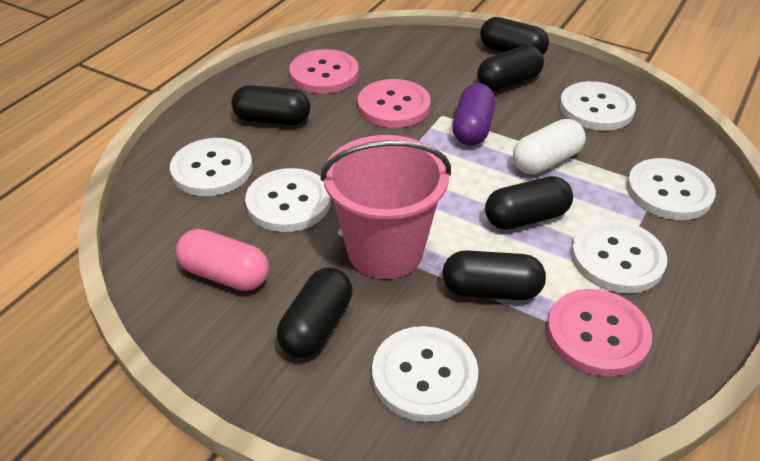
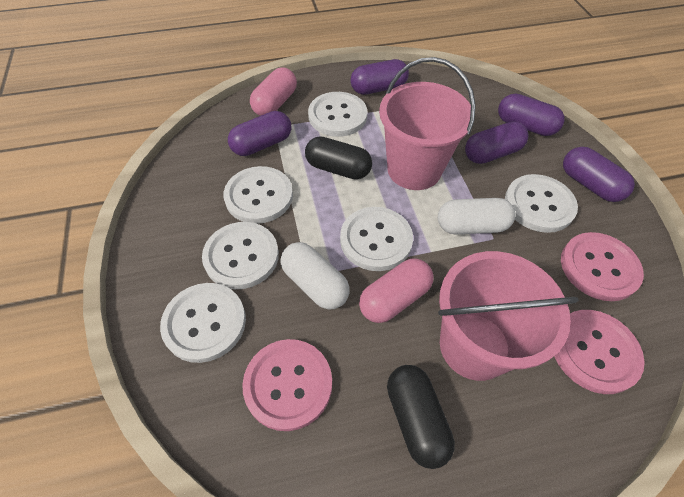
black capsule: 6 -> 2
pink bucket: 1 -> 2
pink capsule: 1 -> 2
purple capsule: 1 -> 5
white capsule: 1 -> 2

